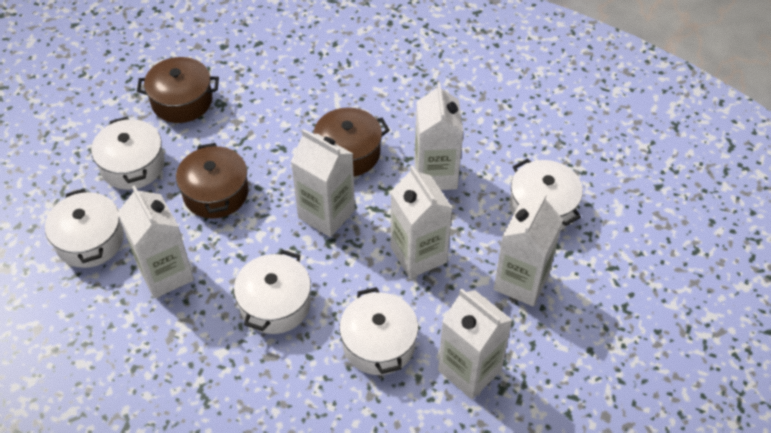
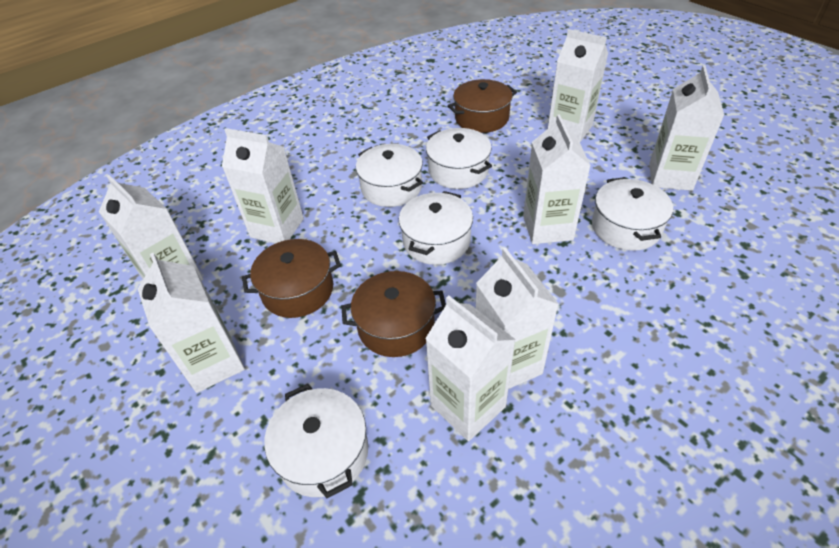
white carton: 6 -> 8

